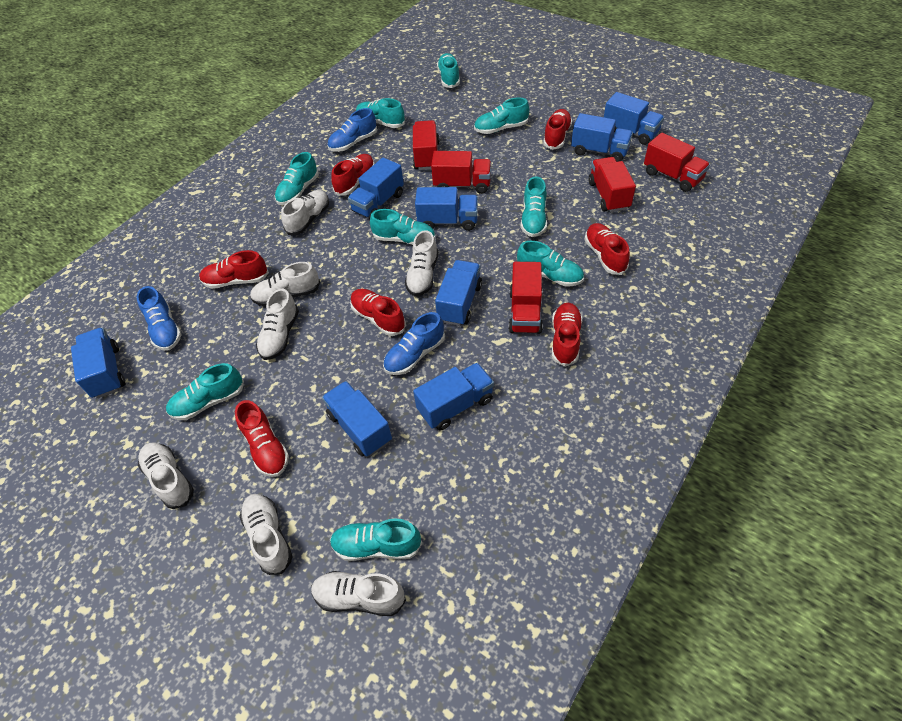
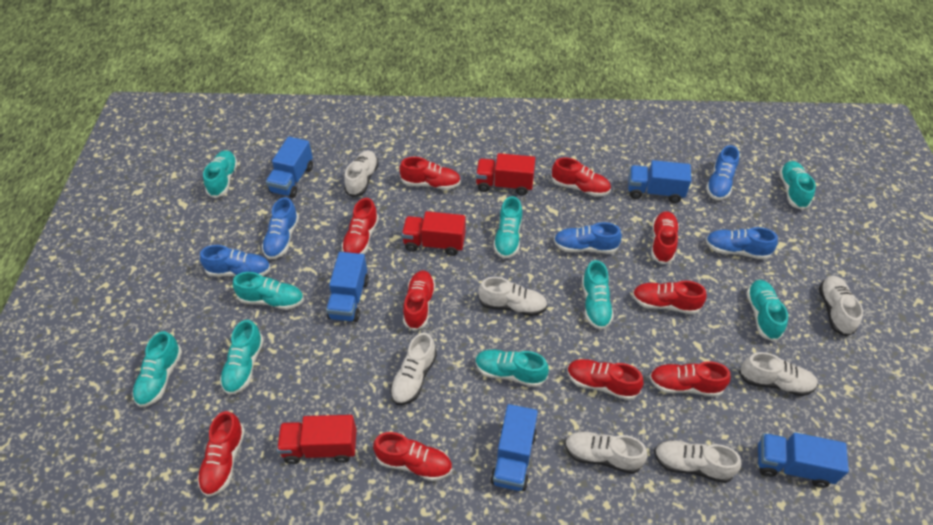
blue shoe: 3 -> 5
blue truck: 8 -> 5
red shoe: 7 -> 10
red truck: 5 -> 3

